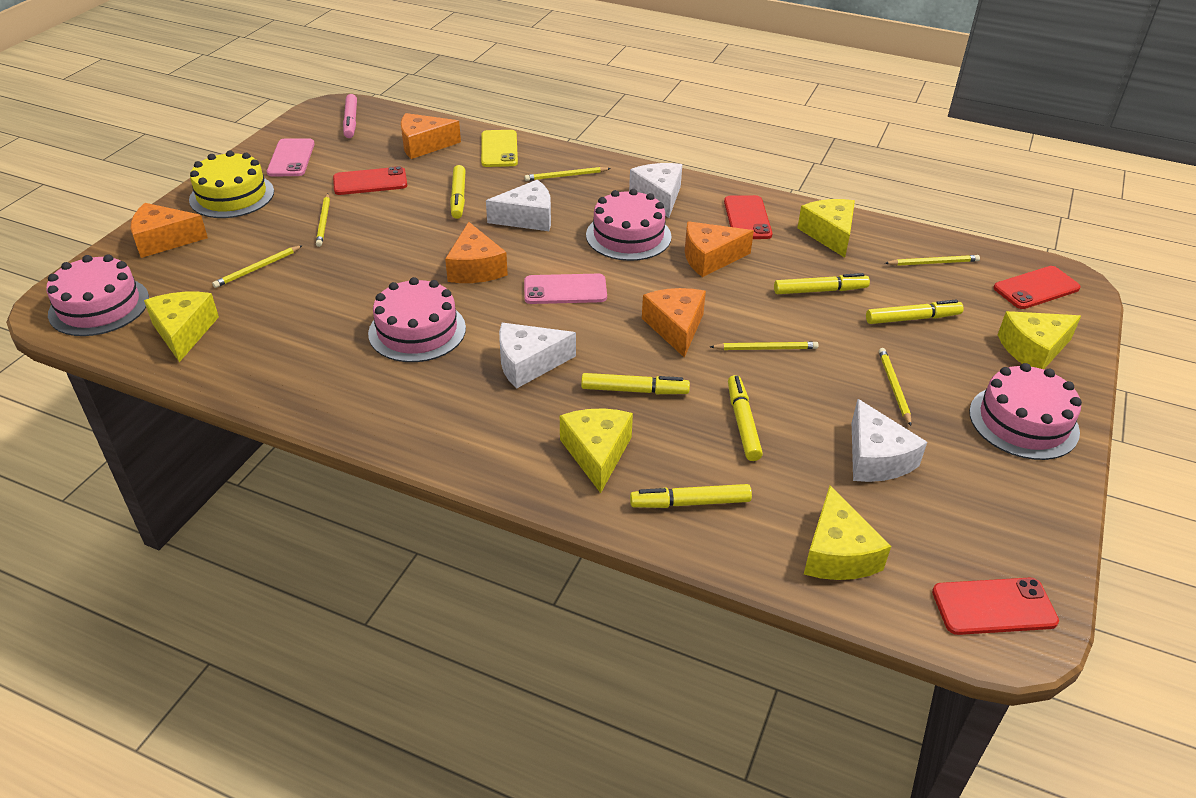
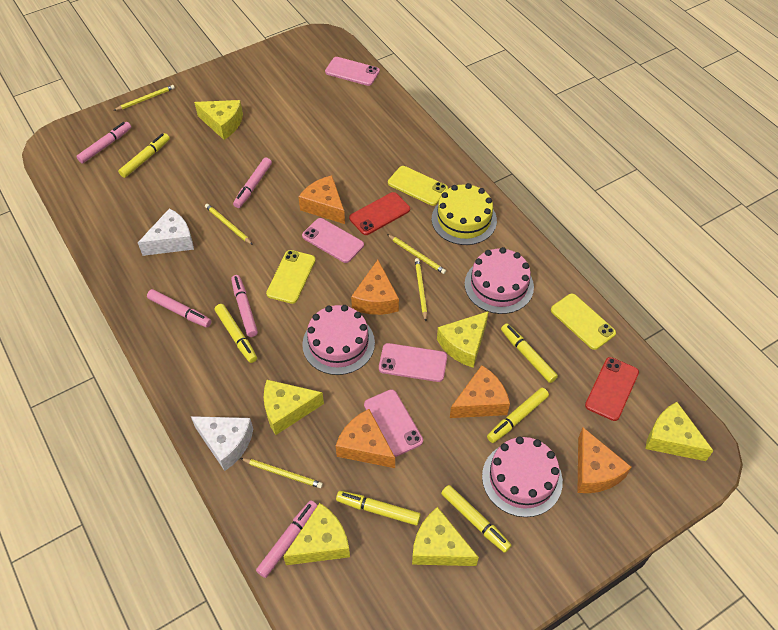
pink cake: 4 -> 3
pink marker: 1 -> 5
pink phone: 2 -> 4
red phone: 4 -> 2
white cheese: 4 -> 2
yellow cheese: 5 -> 6
yellow pencil: 6 -> 5
yellow phone: 1 -> 3

